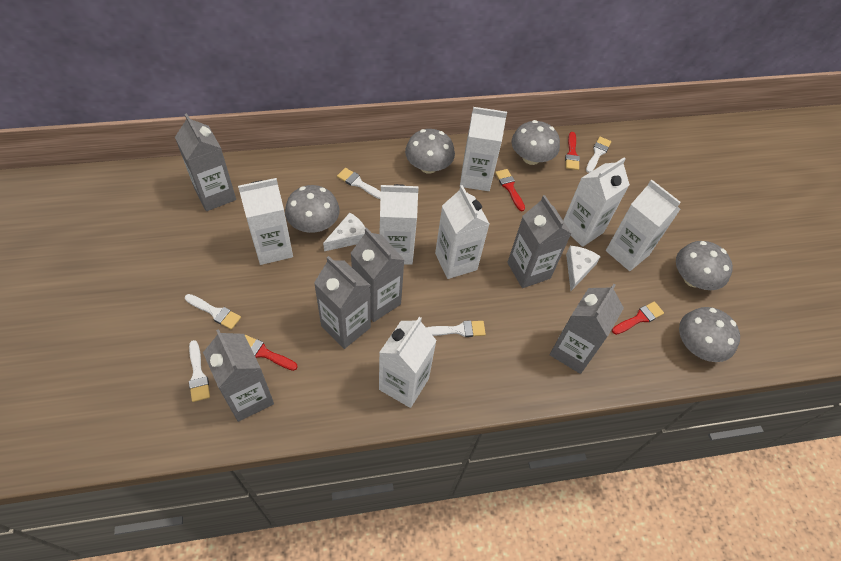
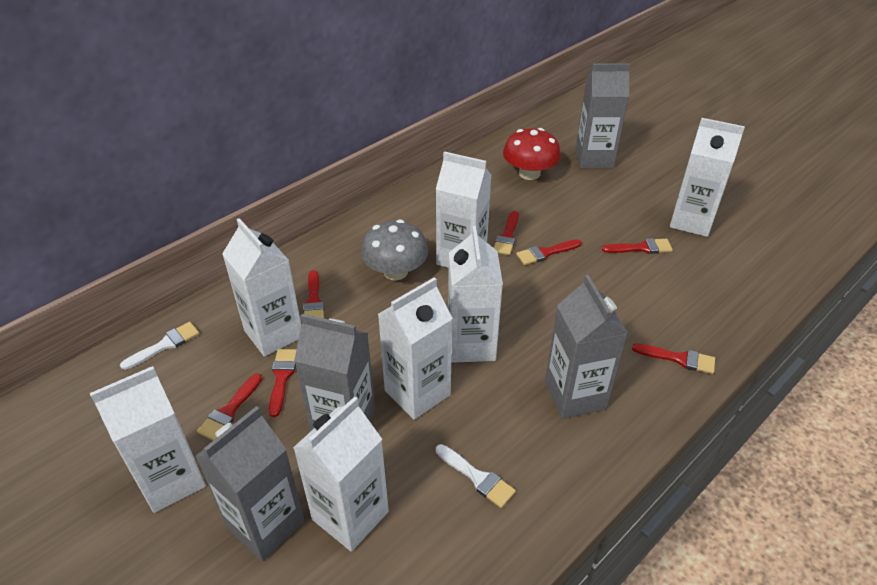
grey carton: 6 -> 4
grey mushroom: 5 -> 1
red brush: 4 -> 7
red mushroom: 0 -> 1
white brush: 5 -> 2
white cheese: 2 -> 0

